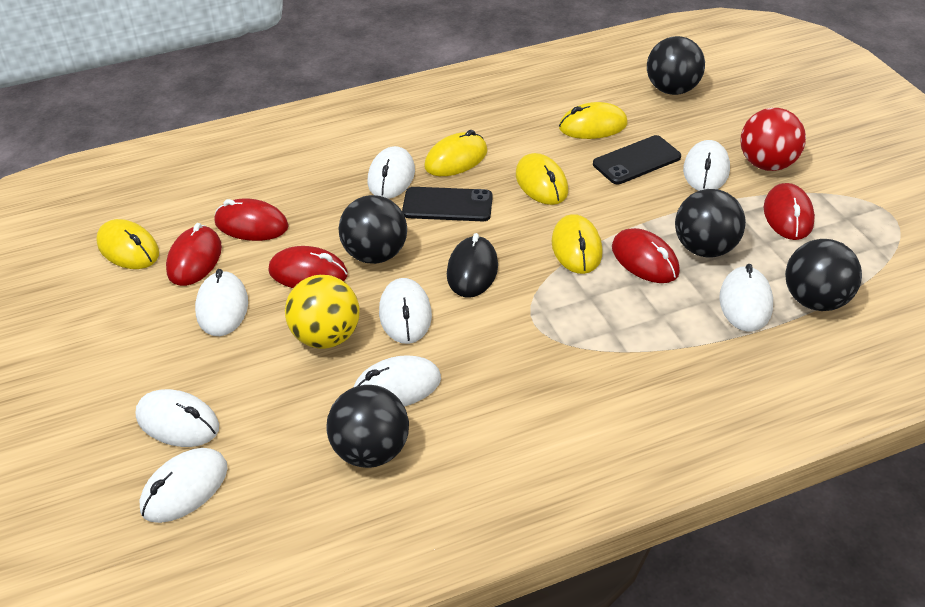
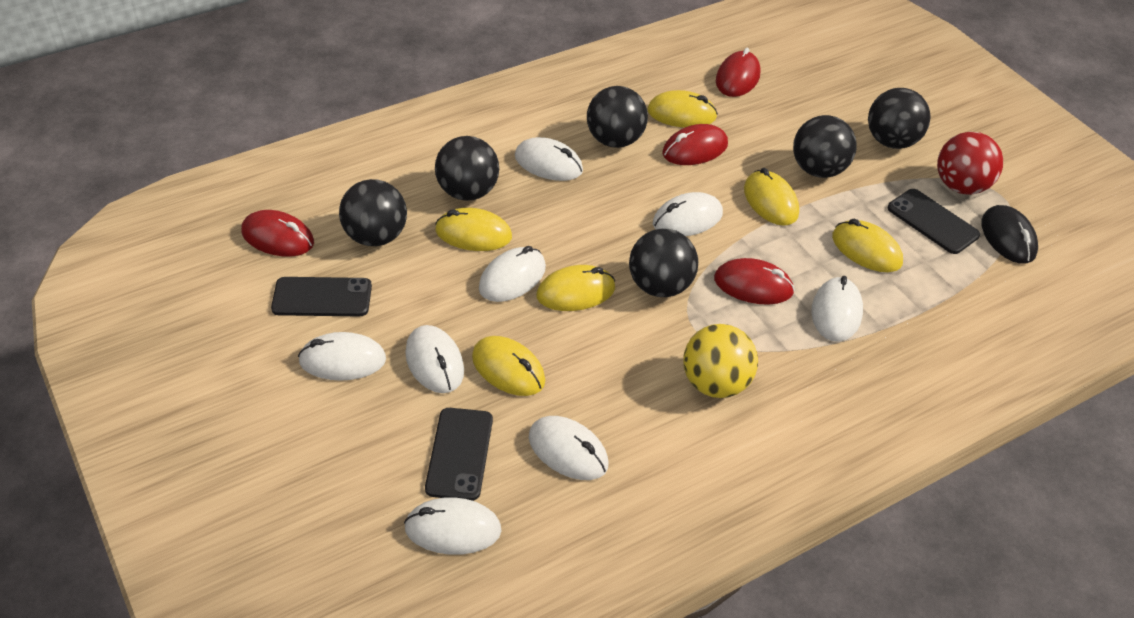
black ball: 5 -> 6
black phone: 2 -> 3
red mouse: 5 -> 4
yellow mouse: 5 -> 6

